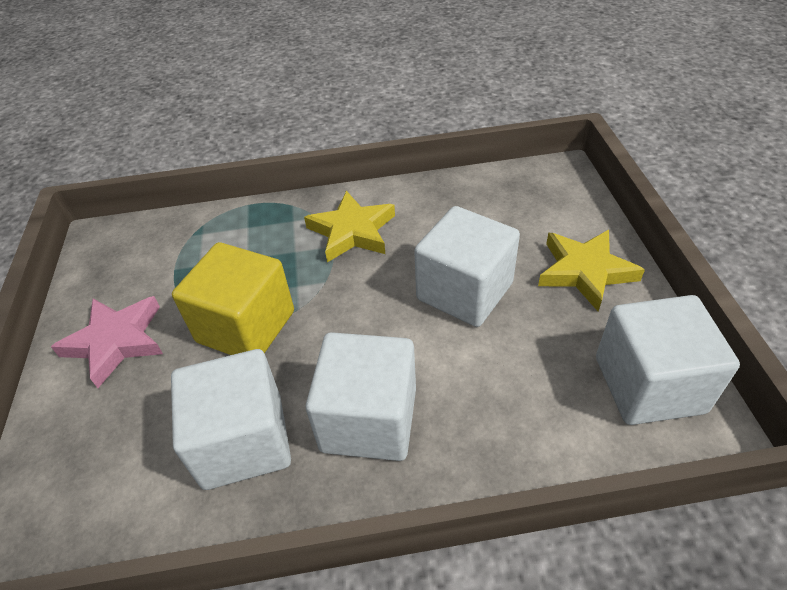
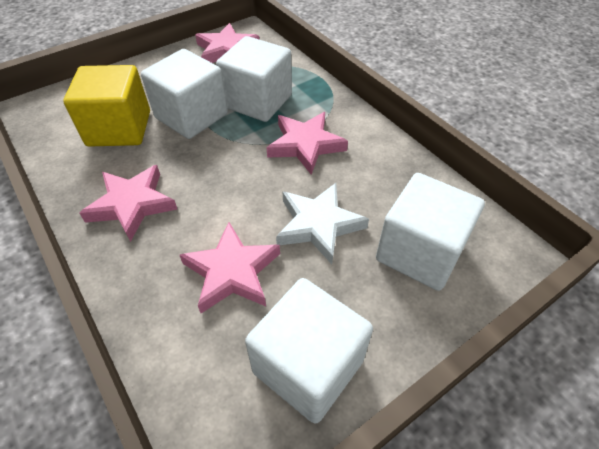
pink star: 1 -> 4
white star: 0 -> 1
yellow star: 2 -> 0

